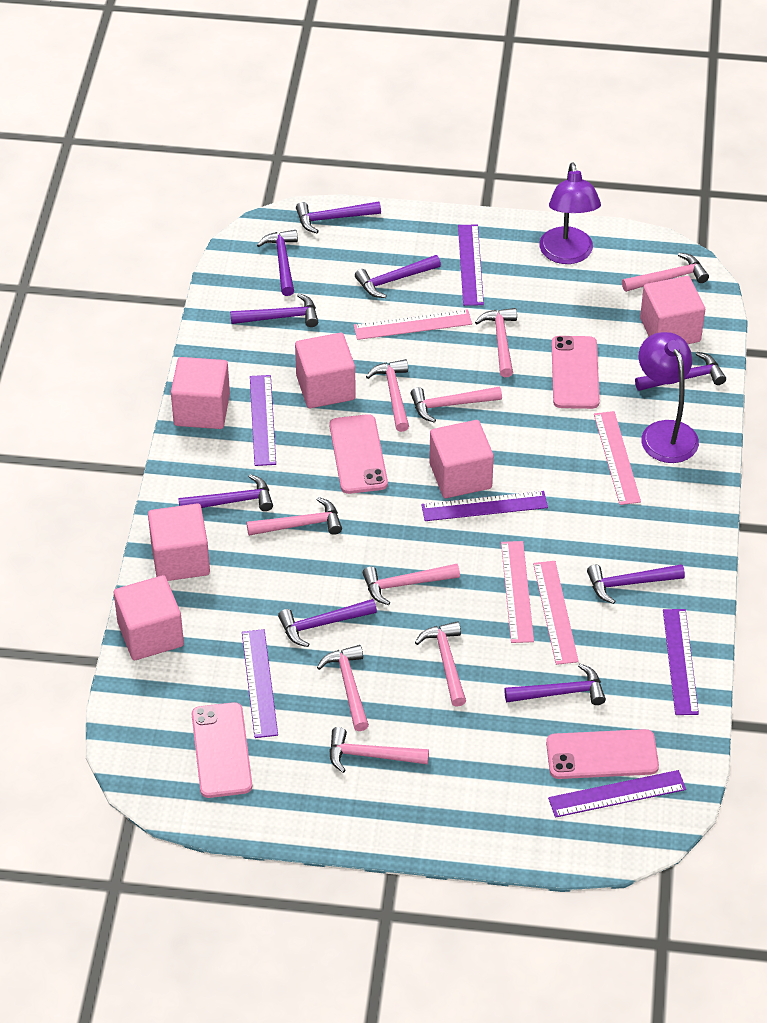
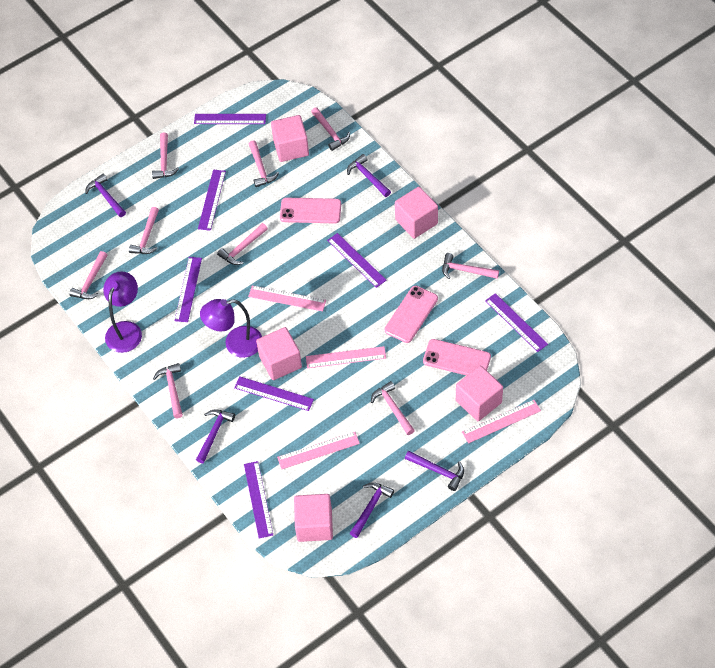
pink cube: 6 -> 5
pink phone: 4 -> 3
purple hammer: 9 -> 5
purple ruler: 6 -> 7

